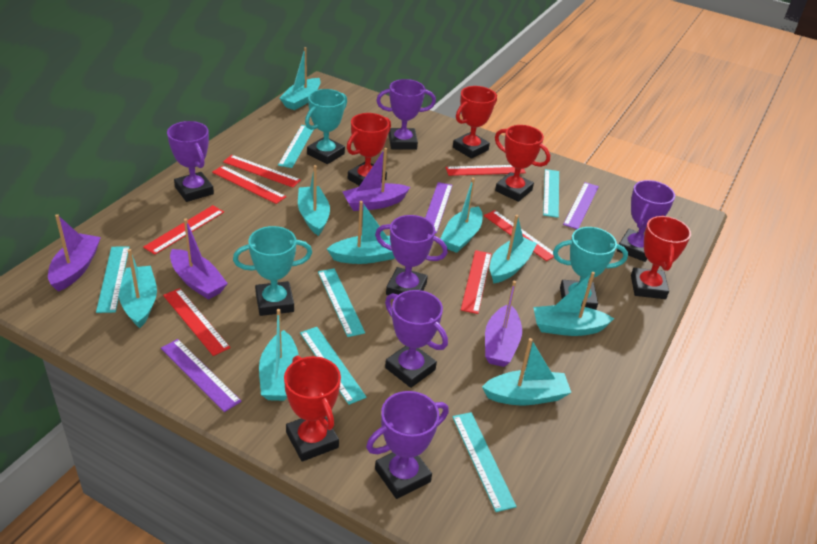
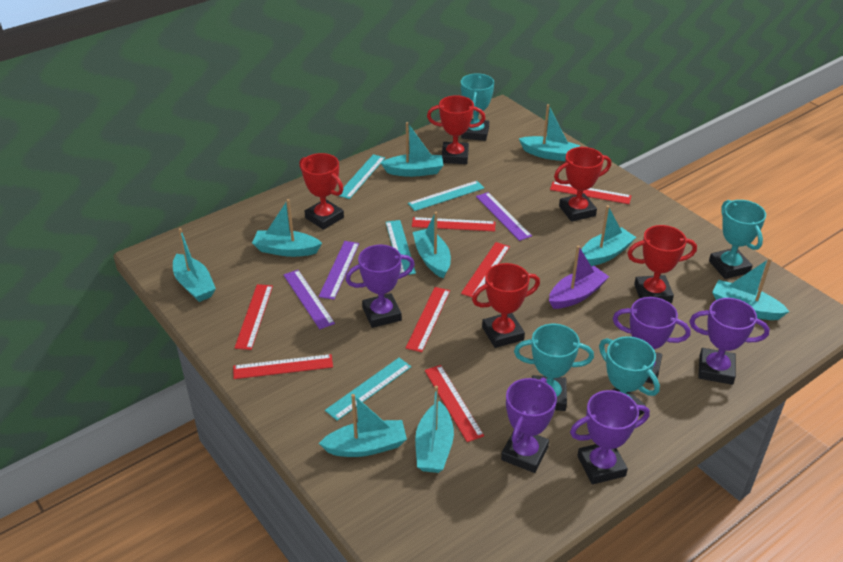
purple boat: 4 -> 1
purple trophy: 6 -> 5
turquoise ruler: 6 -> 4
turquoise trophy: 3 -> 4

